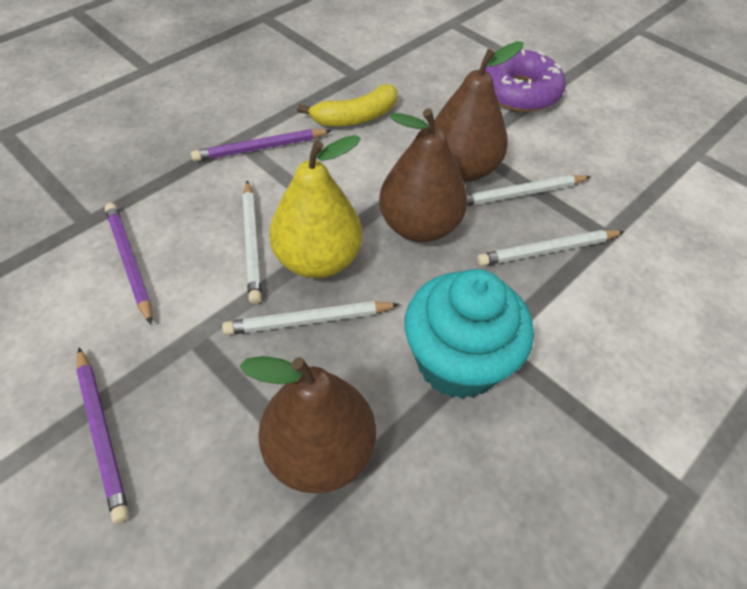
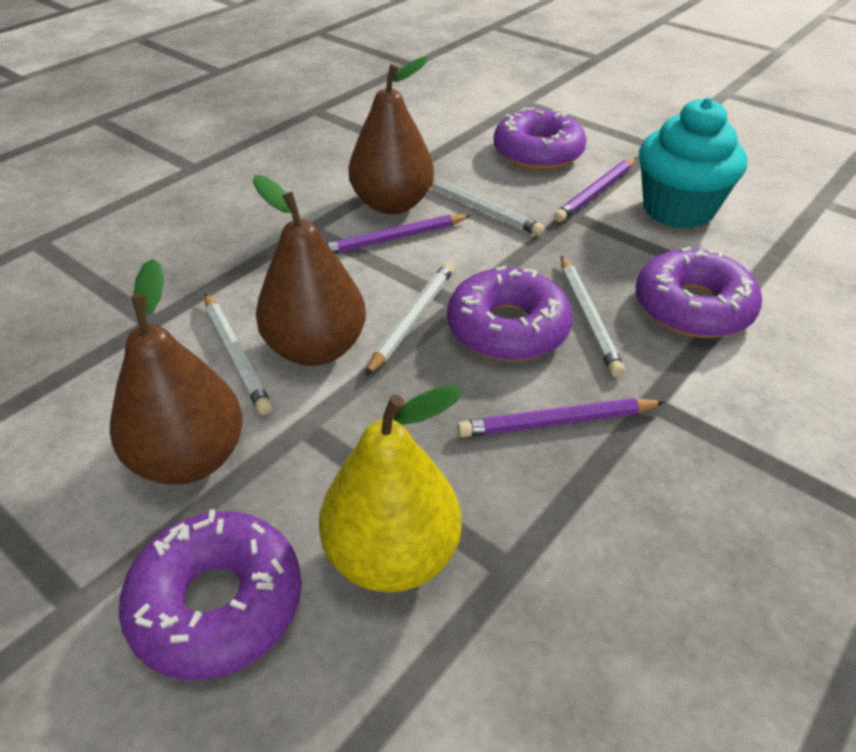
purple donut: 1 -> 4
yellow banana: 1 -> 0

